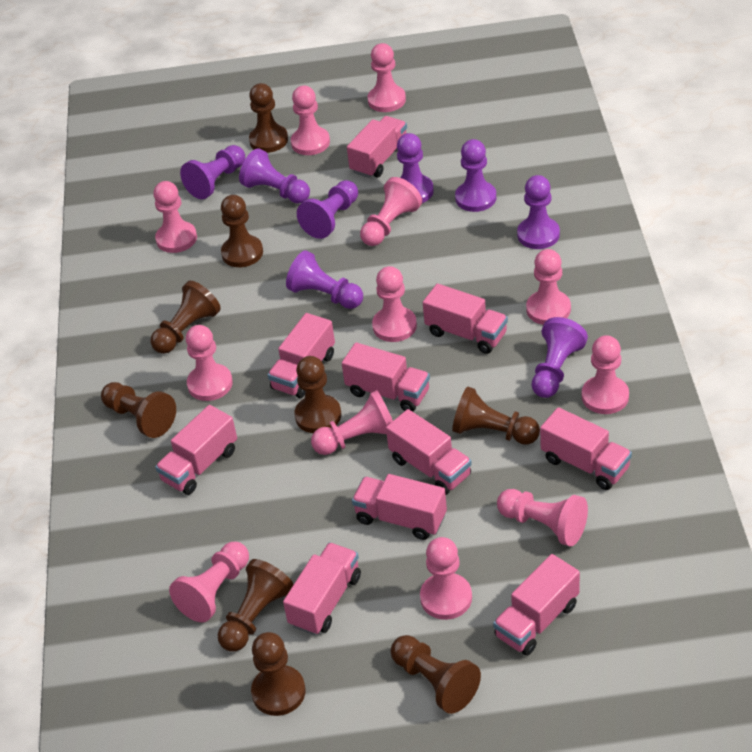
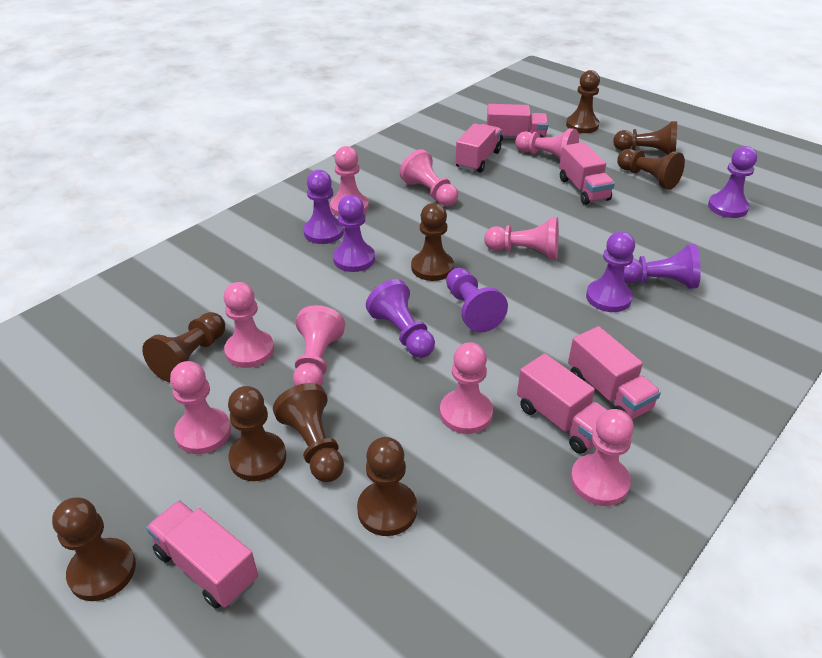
pink pawn: 12 -> 9
pink truck: 10 -> 6
purple pawn: 8 -> 7

